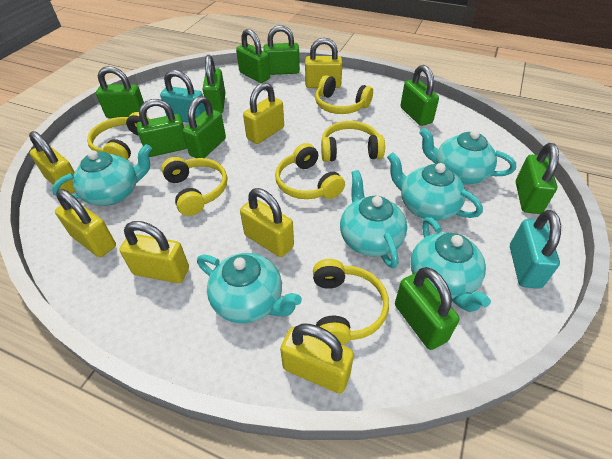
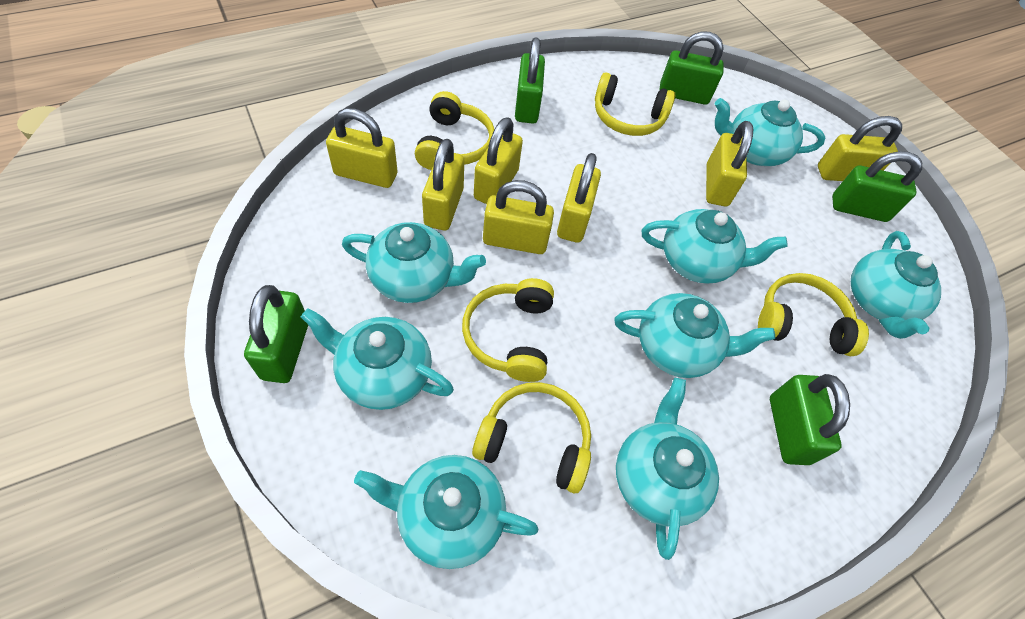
green padlock: 9 -> 5
turquoise padlock: 2 -> 0
turquoise teapot: 6 -> 8
yellow headphones: 6 -> 5

